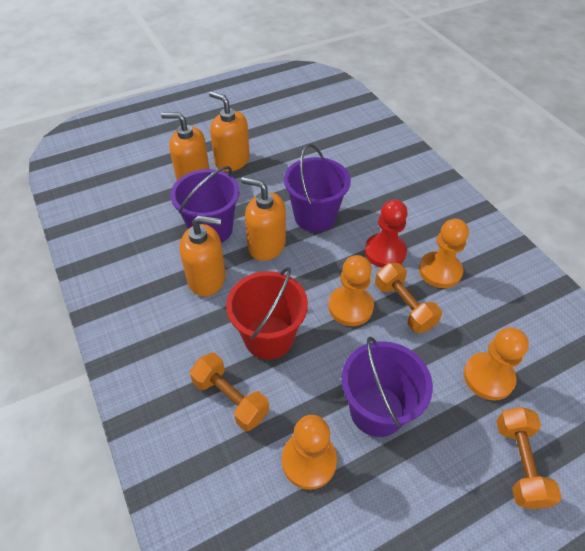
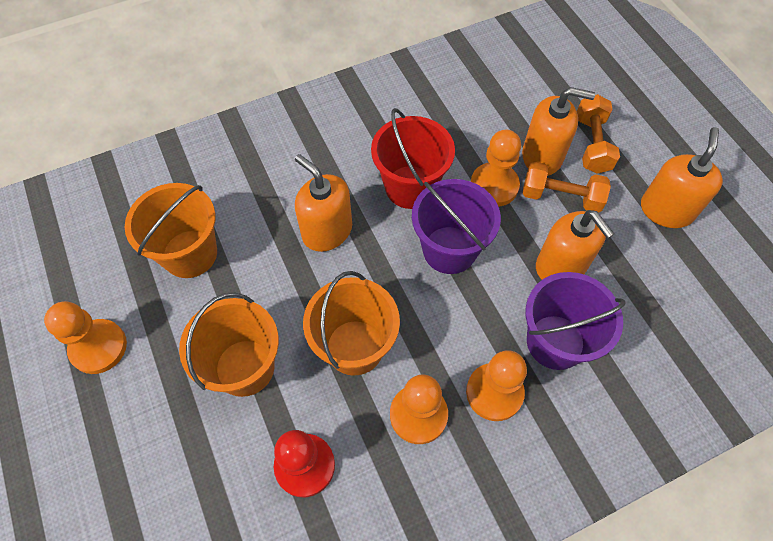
orange bucket: 0 -> 3
orange dumbbell: 3 -> 2
purple bucket: 3 -> 2

